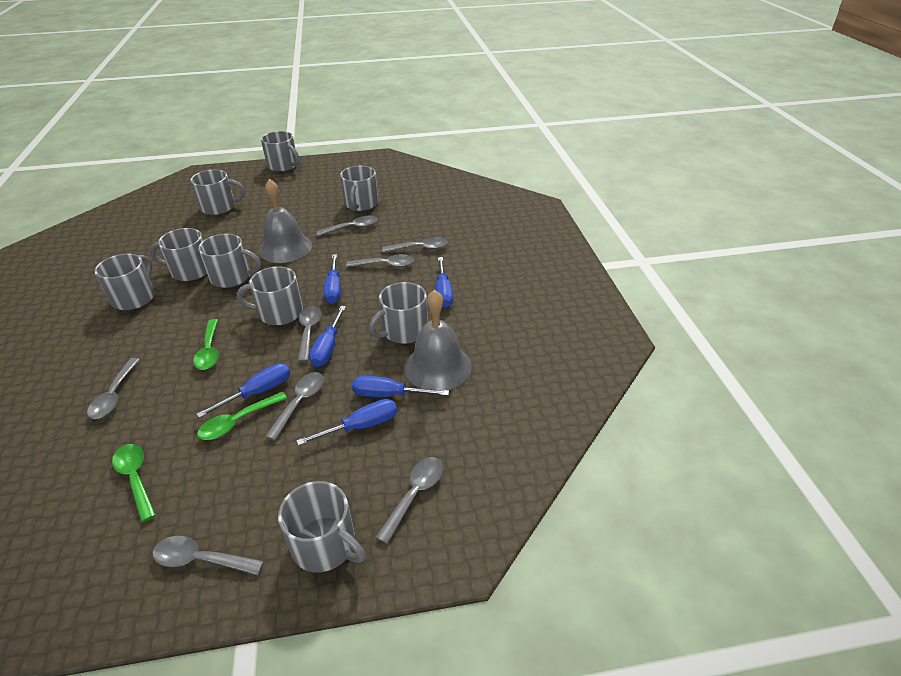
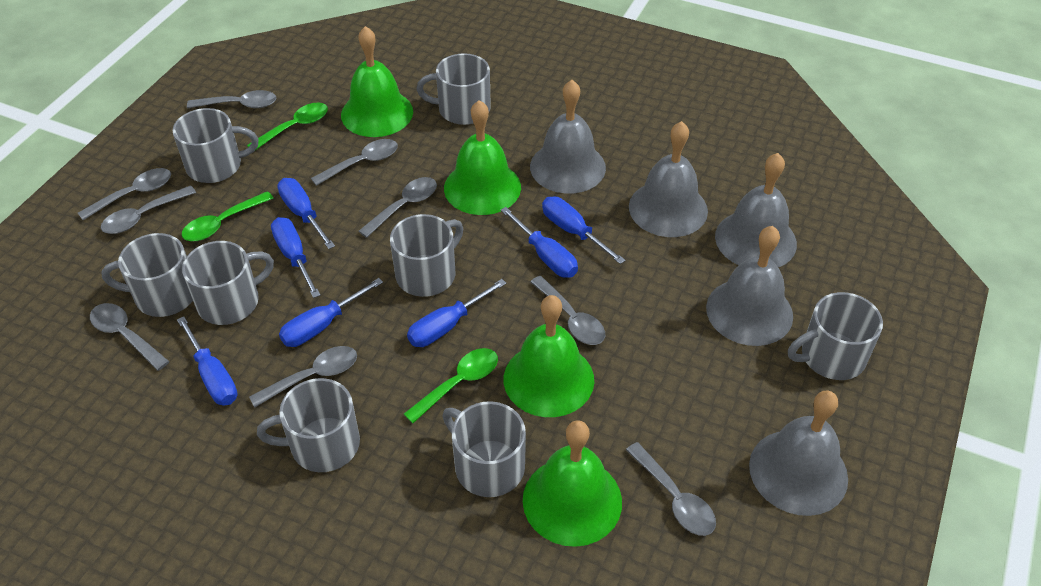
blue screwdriver: 6 -> 7
green bell: 0 -> 4
grey bell: 2 -> 5
grey mug: 9 -> 8
grey spoon: 8 -> 9

